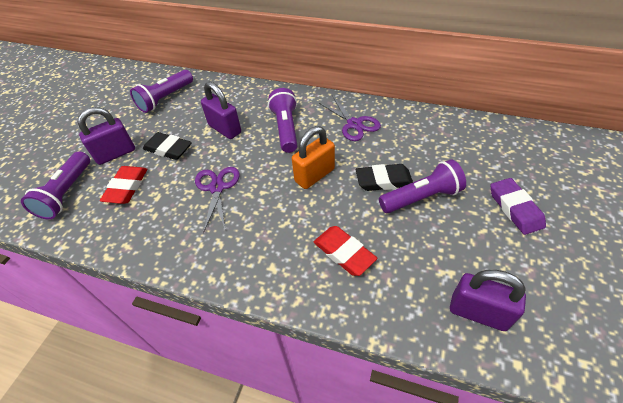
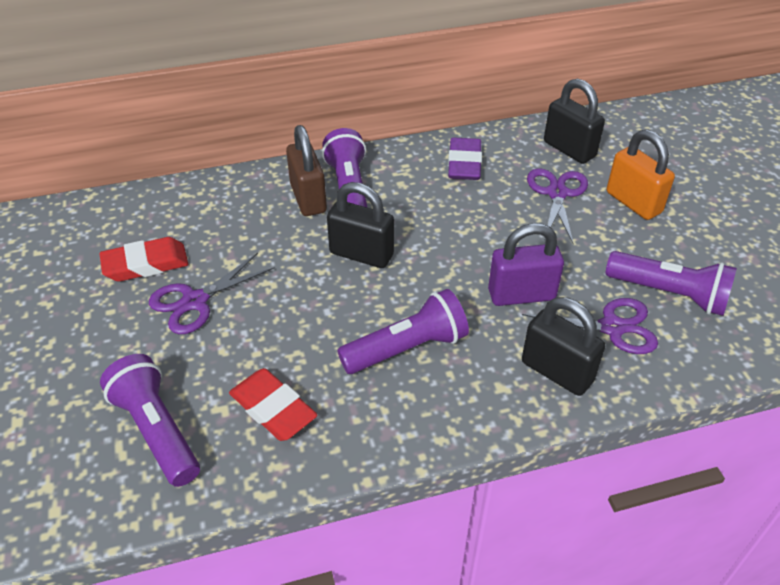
black eraser: 2 -> 0
black padlock: 0 -> 3
brown padlock: 0 -> 1
purple padlock: 3 -> 1
purple scissors: 2 -> 3

